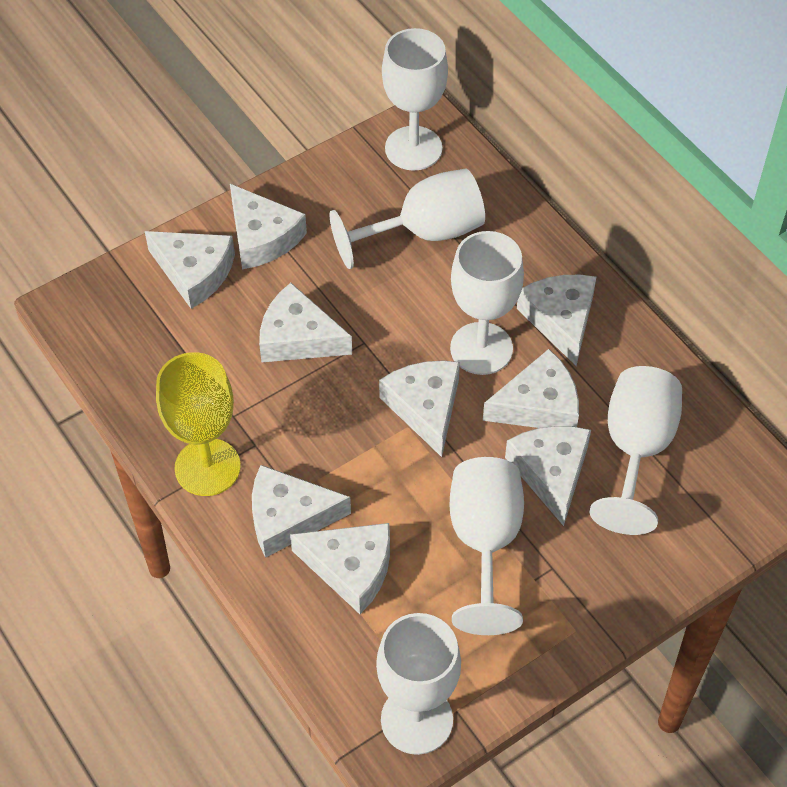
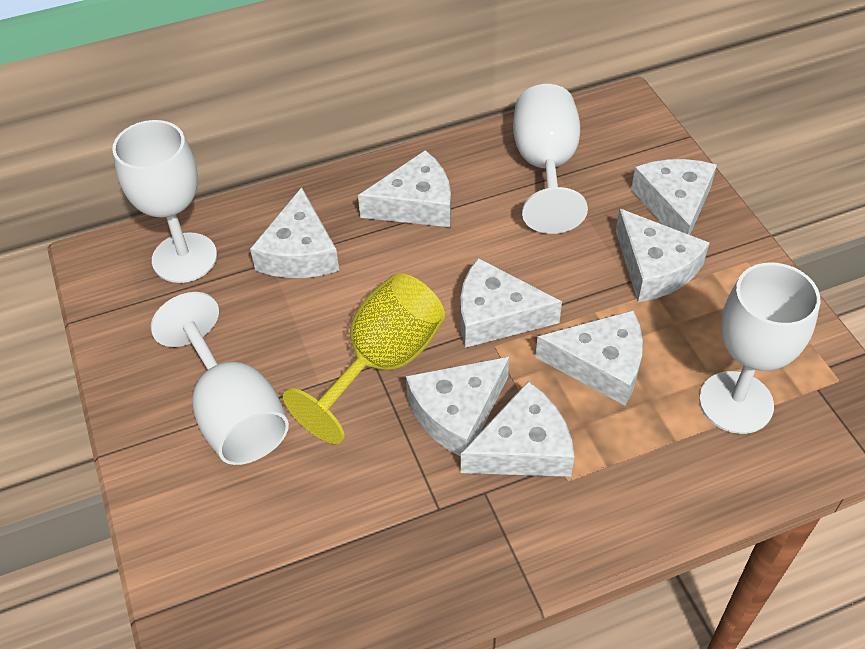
white cheese: 9 -> 8
white goblet: 6 -> 4

